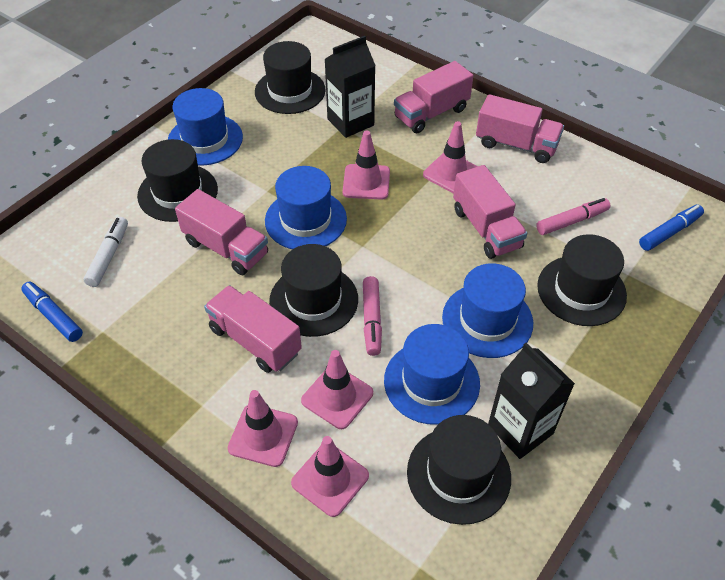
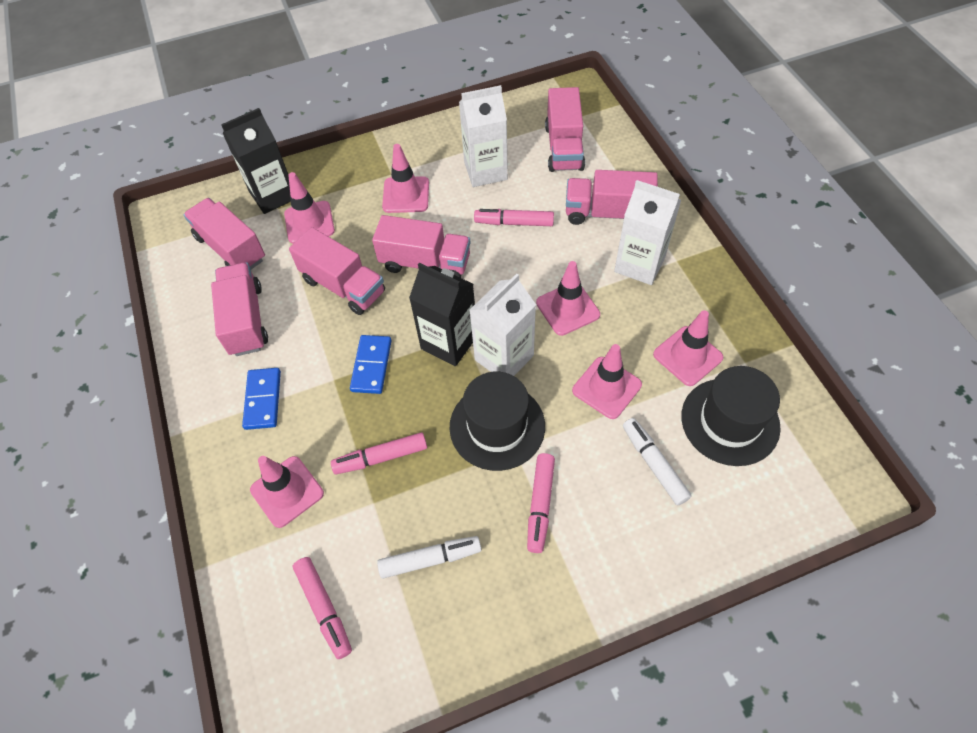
black hat: 5 -> 2
blue domino: 0 -> 2
blue hat: 4 -> 0
blue marker: 2 -> 0
pink marker: 2 -> 4
pink traffic cone: 5 -> 6
pink truck: 5 -> 6
white carton: 0 -> 3
white marker: 1 -> 2

